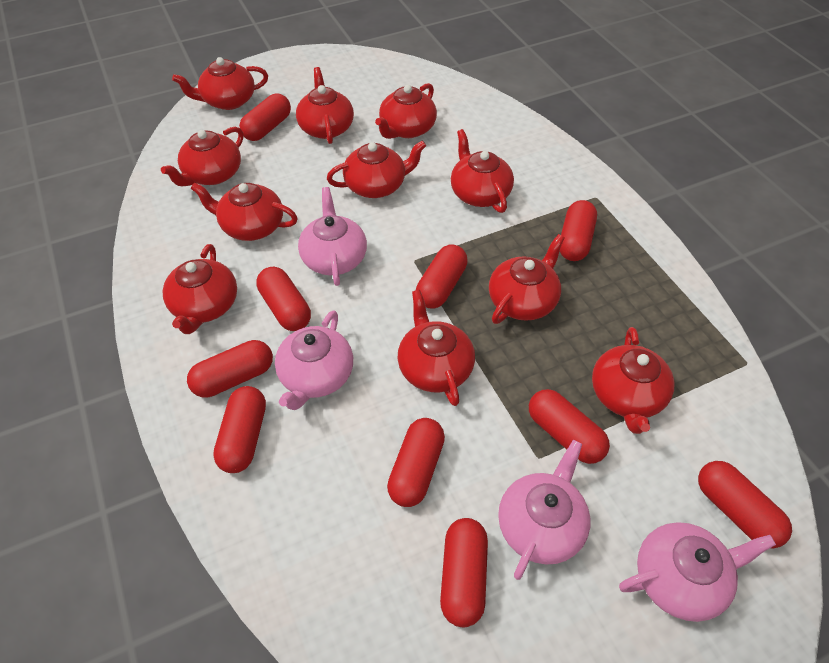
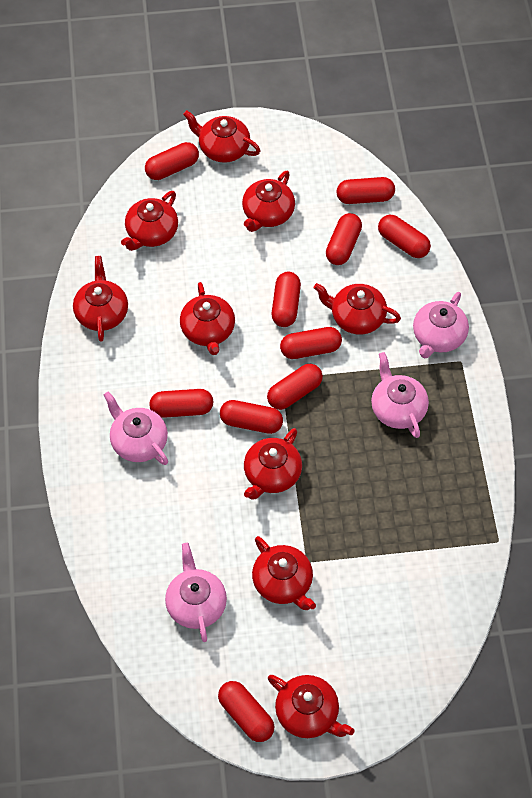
red teapot: 11 -> 9

